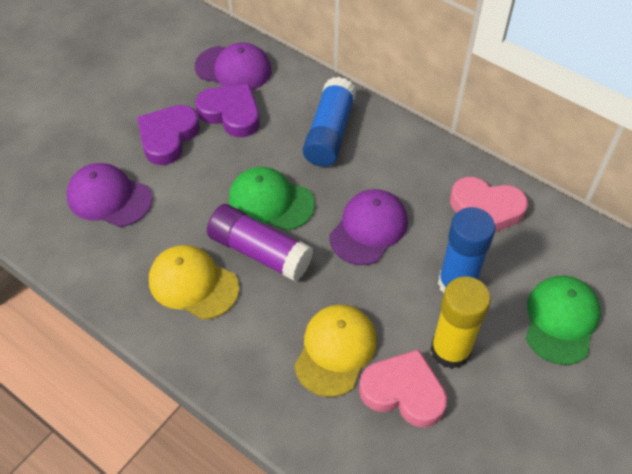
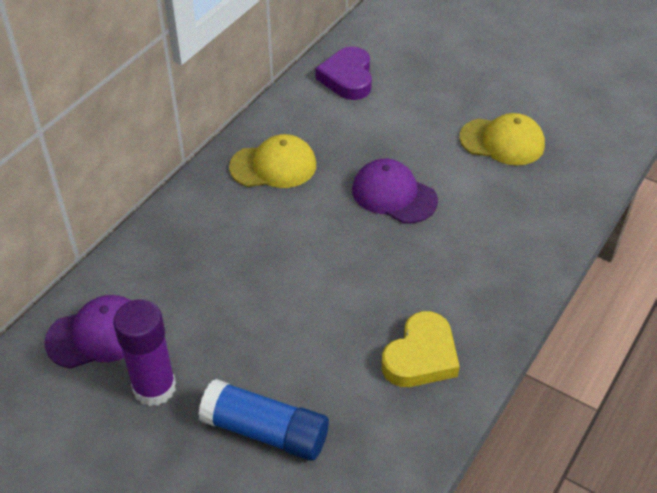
blue glue stick: 2 -> 1
green cap: 2 -> 0
pink heart: 2 -> 0
purple cap: 3 -> 2
purple heart: 2 -> 1
yellow glue stick: 1 -> 0
yellow heart: 0 -> 1

